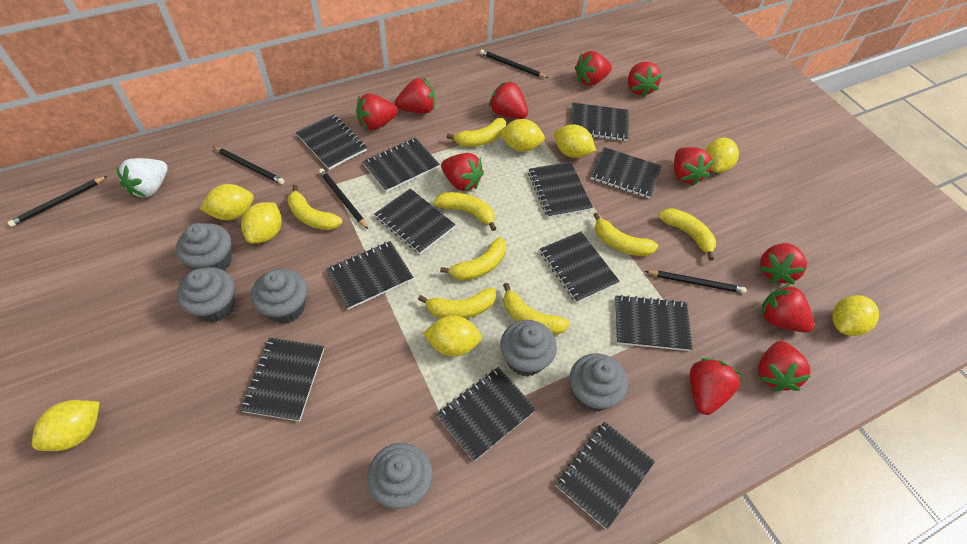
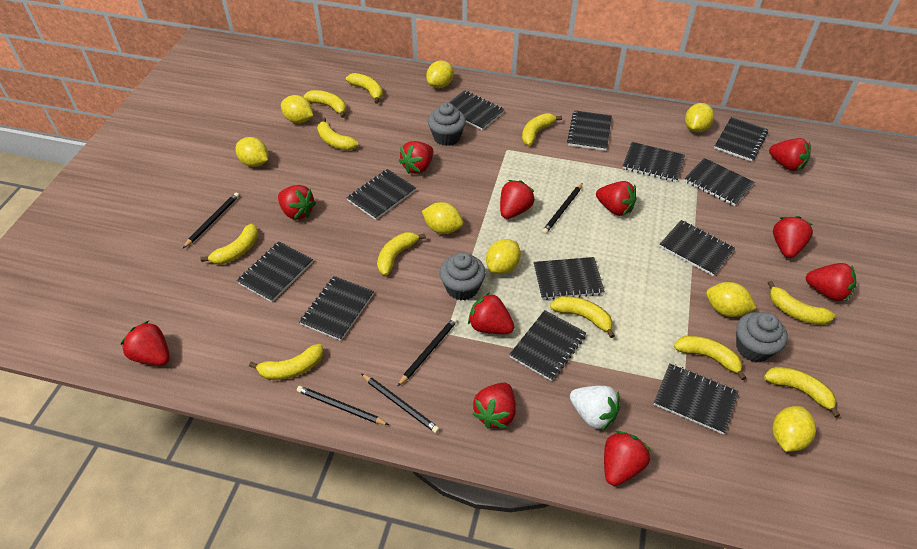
grey cupcake: 6 -> 3
yellow banana: 8 -> 11

